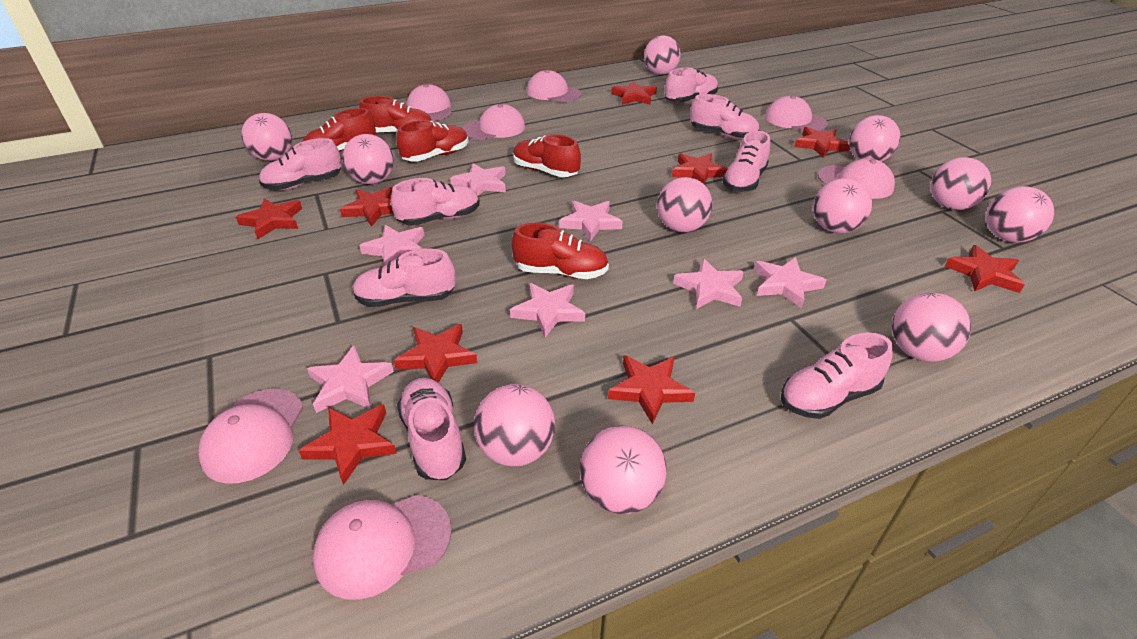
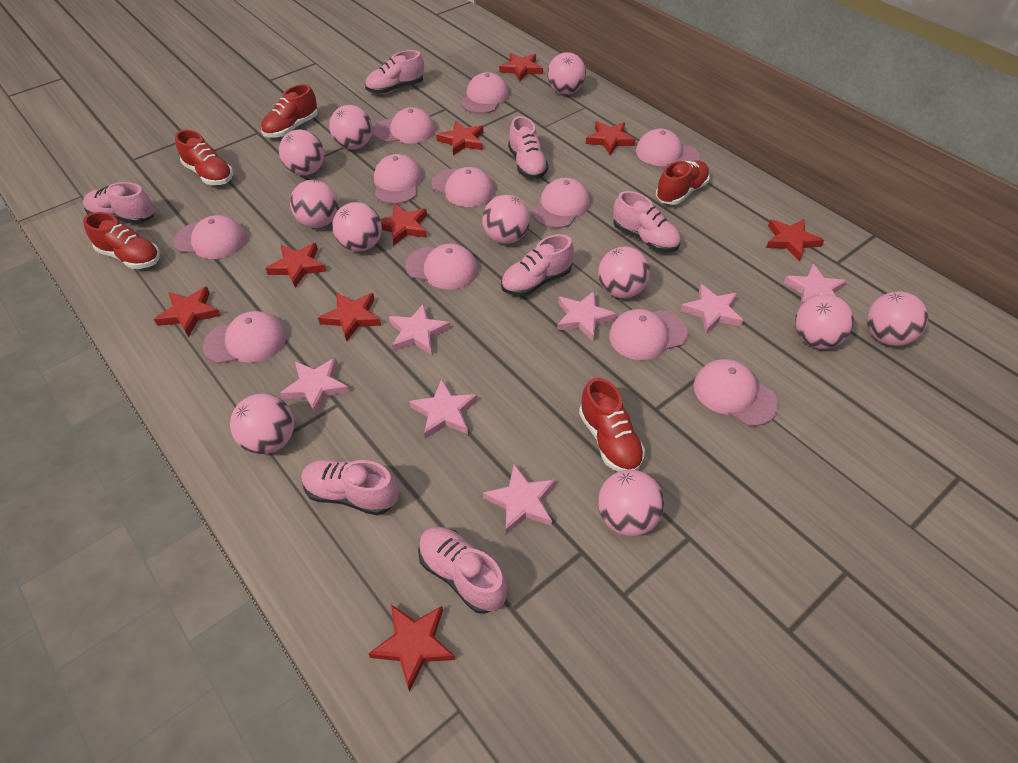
pink cap: 7 -> 11
pink shoe: 8 -> 7

